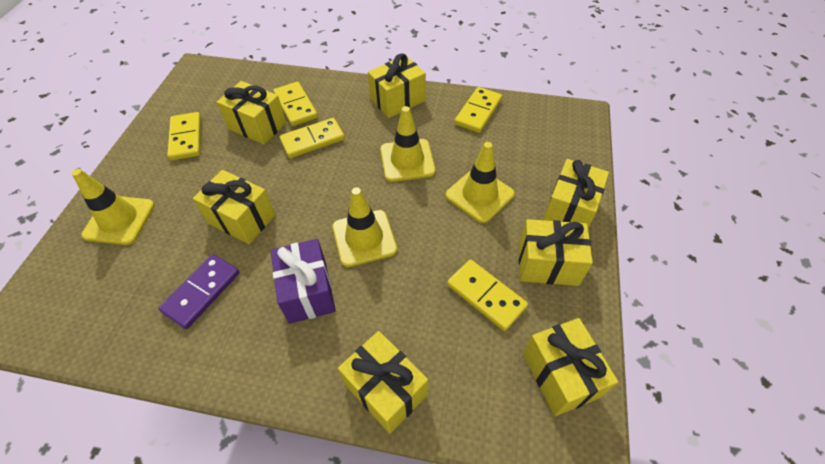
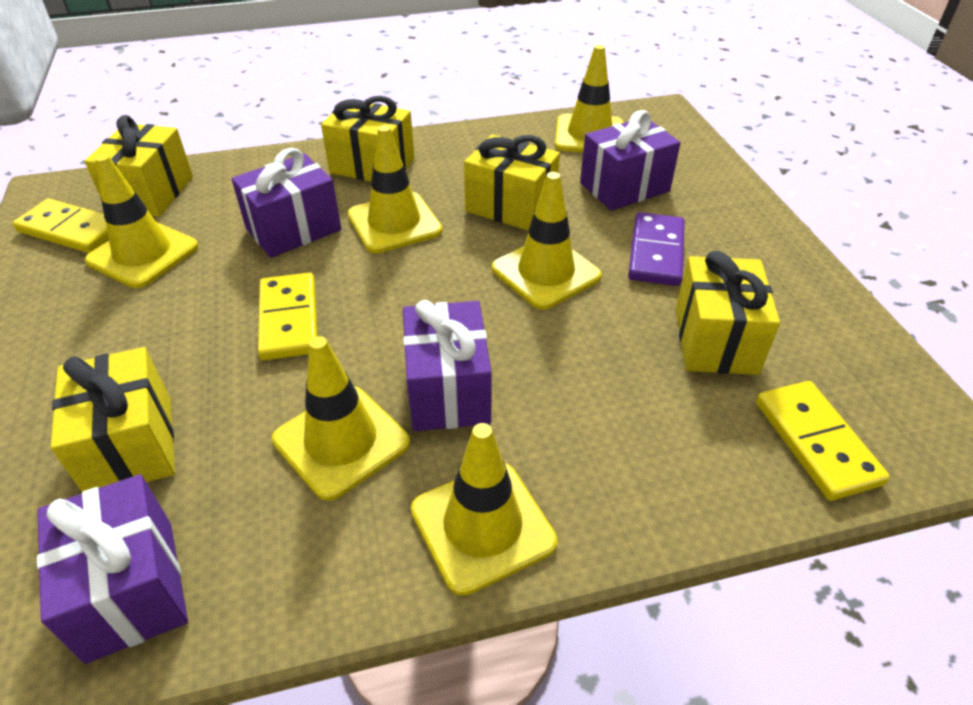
purple gift: 1 -> 4
yellow domino: 5 -> 3
yellow gift: 7 -> 5
yellow traffic cone: 4 -> 6

